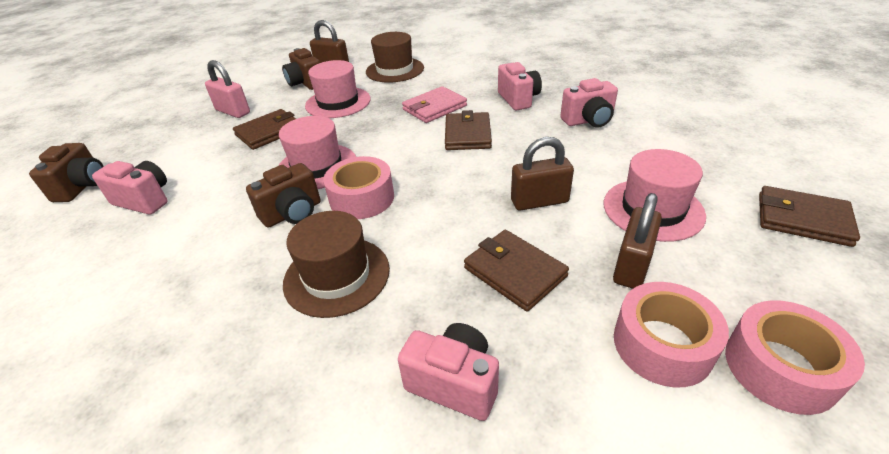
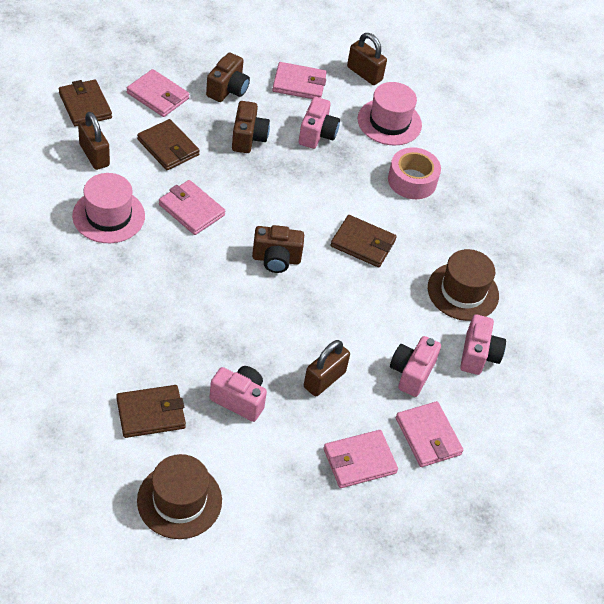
pink hat: 3 -> 2
pink padlock: 1 -> 0
pink tape: 3 -> 1
pink wallet: 1 -> 5

